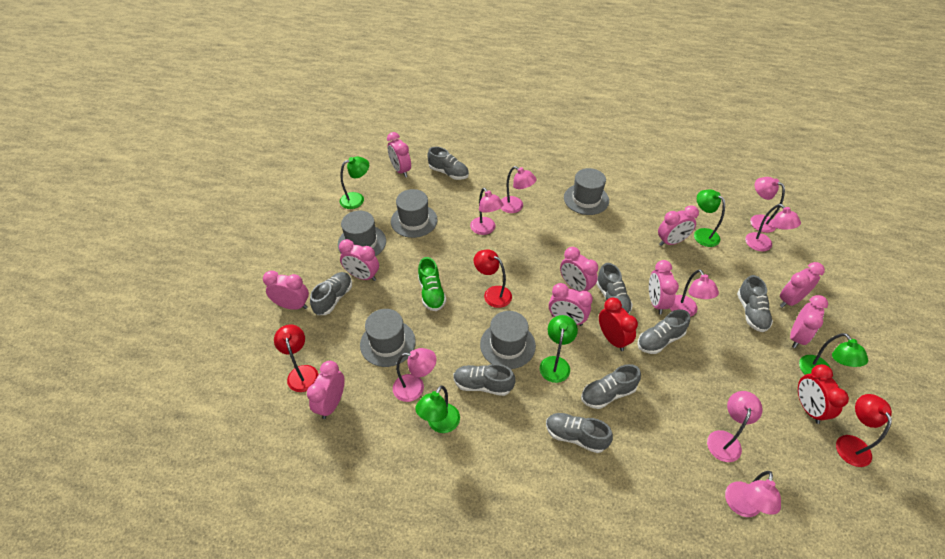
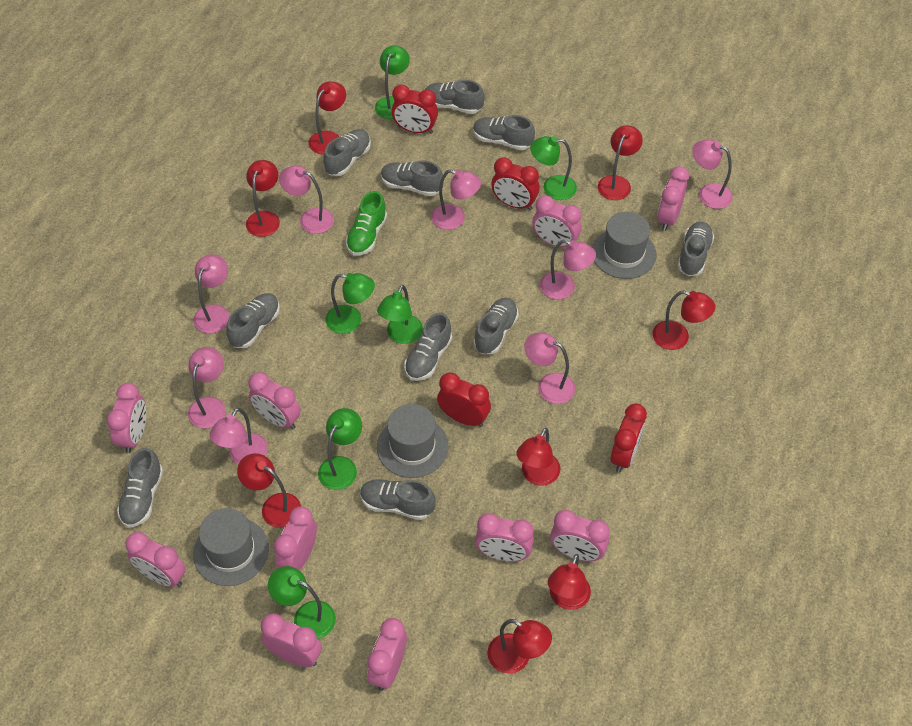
green lamp: 5 -> 6
grey hat: 5 -> 3
grey shoe: 8 -> 10
red clock: 2 -> 4
red lamp: 3 -> 8

